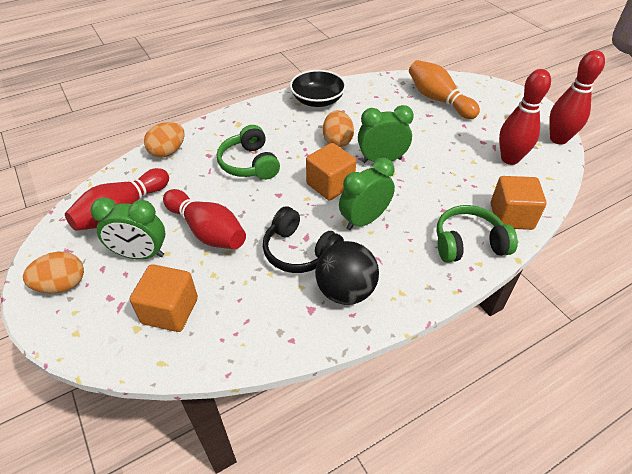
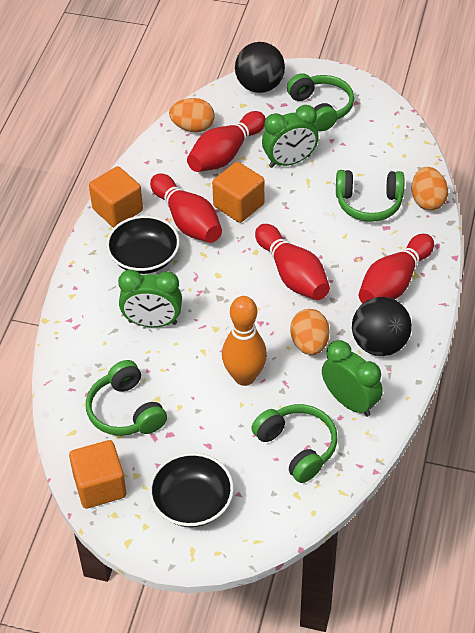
black ball: 1 -> 2
black bowl: 1 -> 2
black headphones: 1 -> 0
green headphones: 2 -> 4

